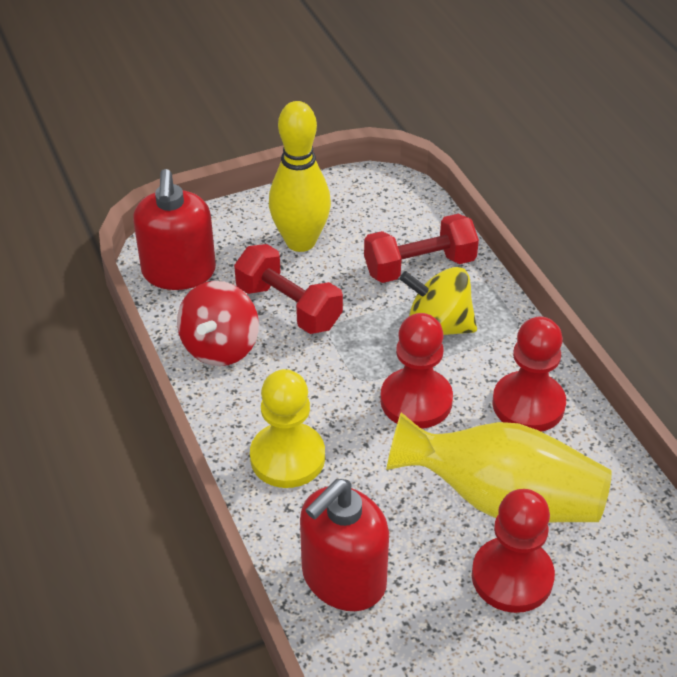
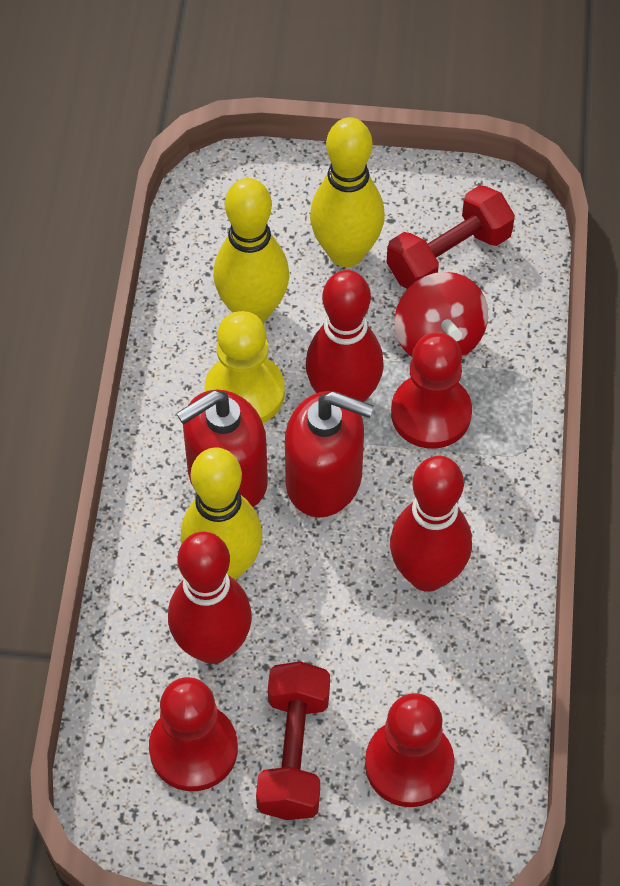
red bowling pin: 0 -> 3
yellow bowling pin: 1 -> 3
yellow spinning top: 1 -> 0
yellow vase: 1 -> 0

